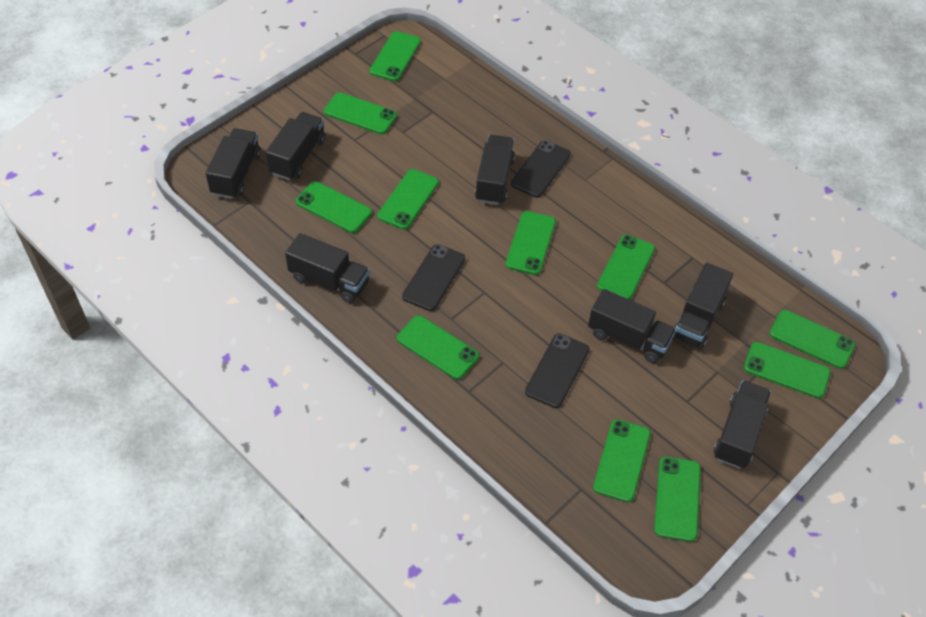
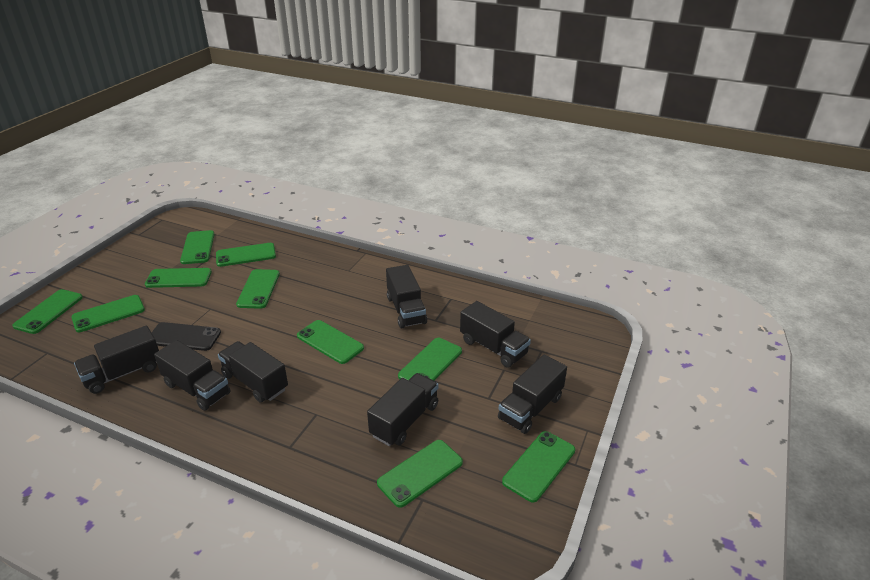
black phone: 3 -> 1
green phone: 11 -> 10

